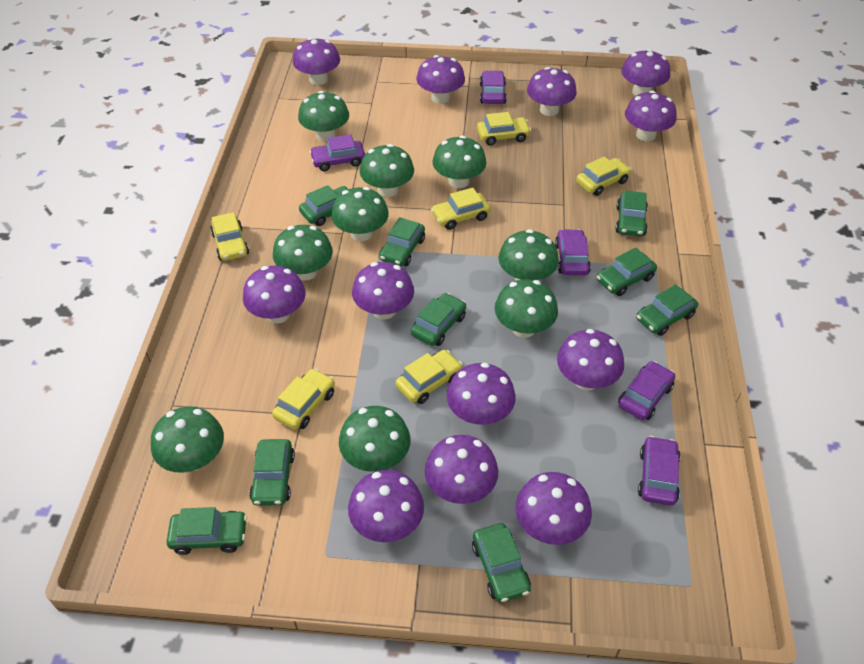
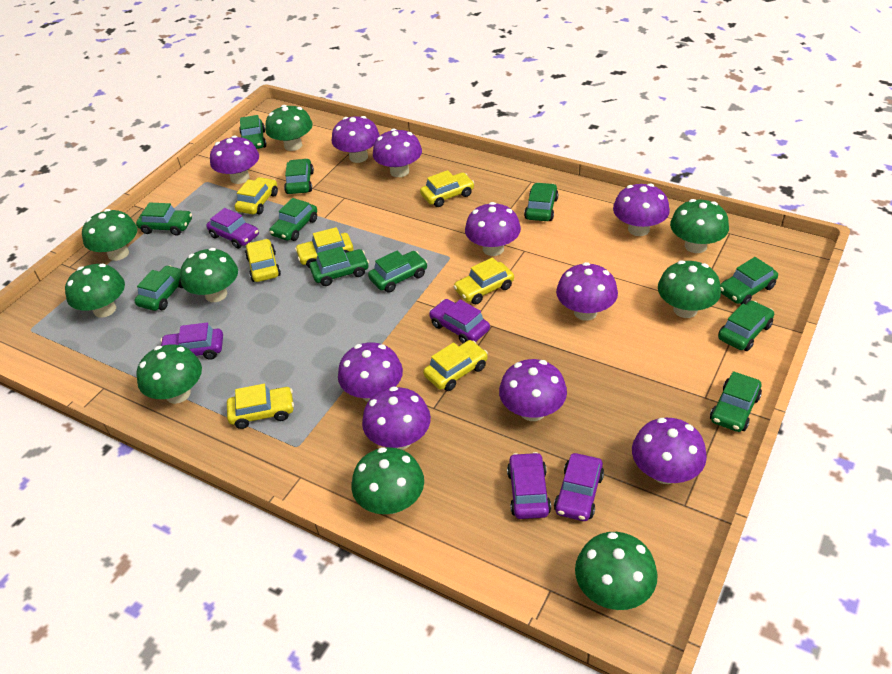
green car: 9 -> 11
purple mushroom: 12 -> 10
yellow car: 6 -> 7

